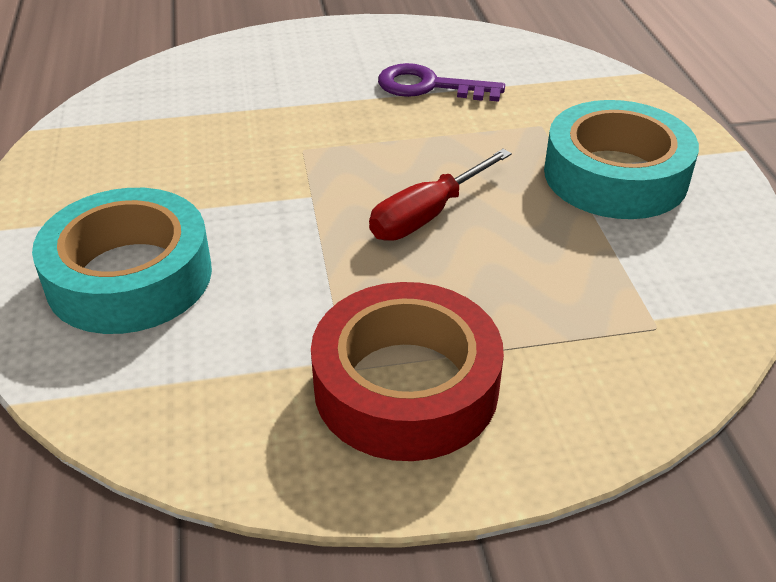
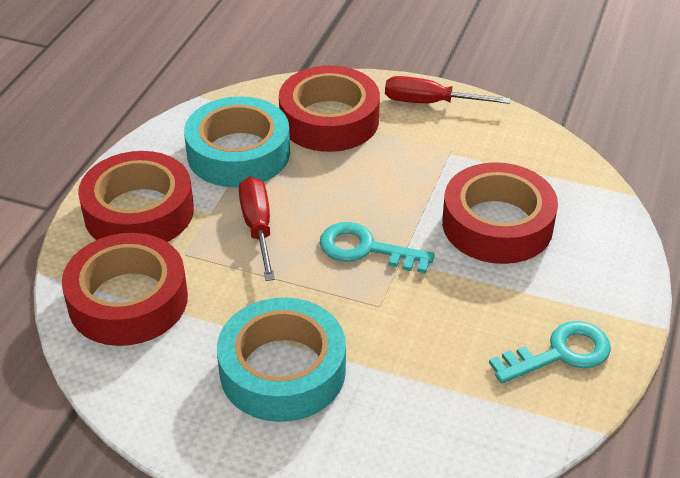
purple key: 1 -> 0
red screwdriver: 1 -> 2
red tape: 1 -> 4
turquoise key: 0 -> 2

